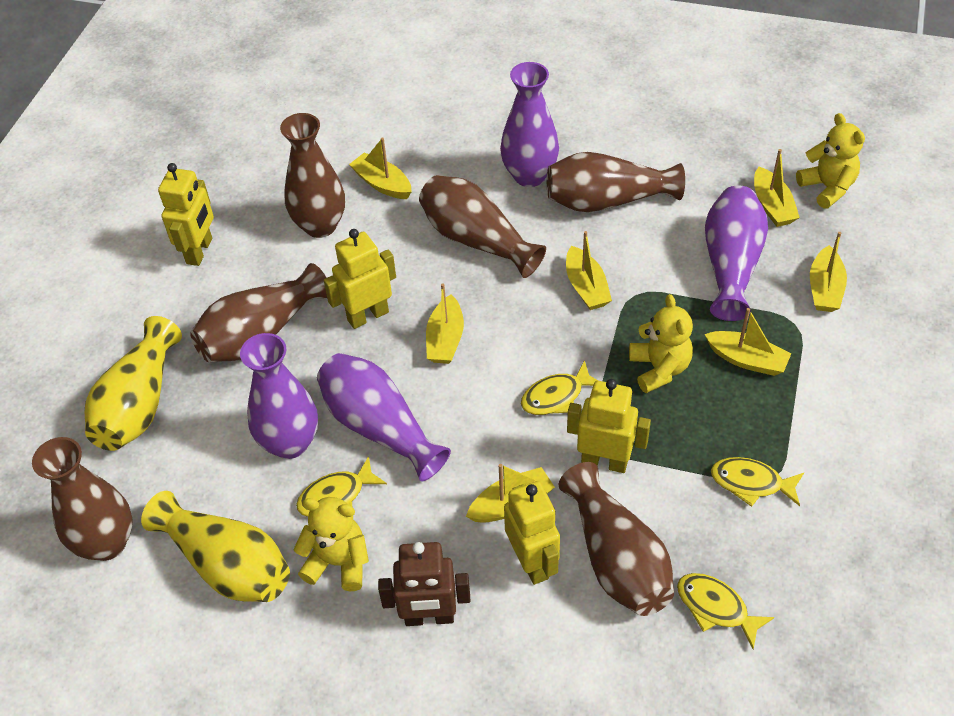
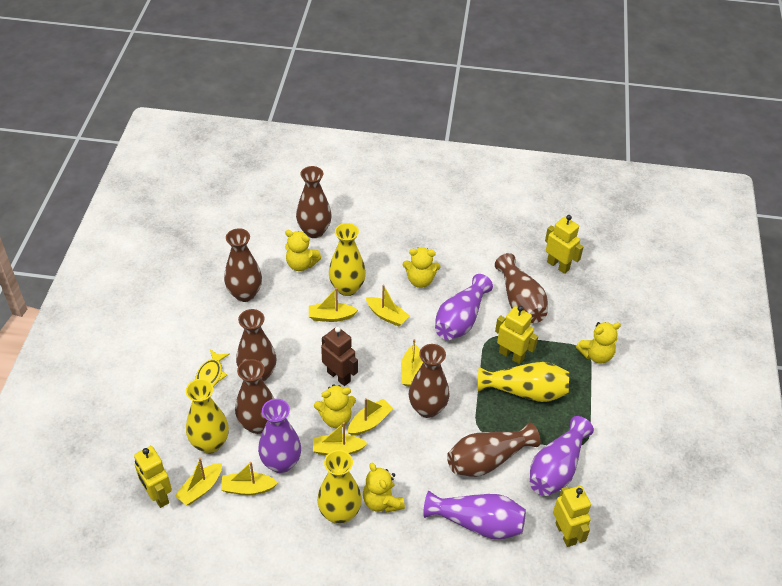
brown vase: 6 -> 7
yellow fish: 4 -> 1
yellow teddy bear: 3 -> 5
yellow vase: 2 -> 4

